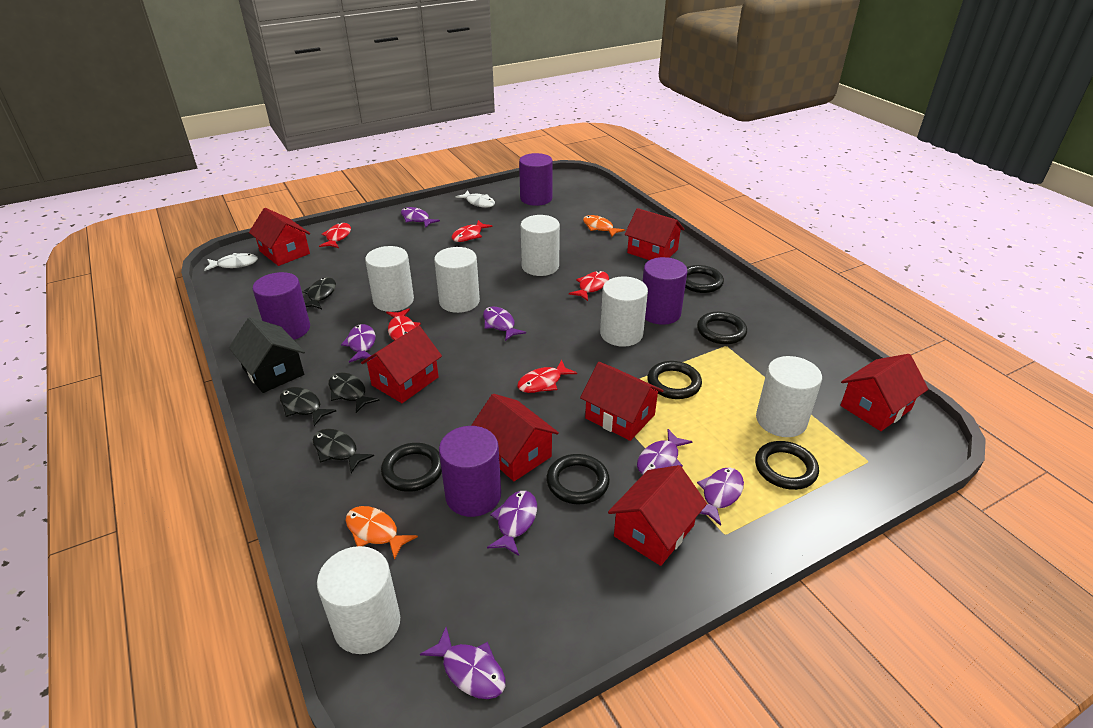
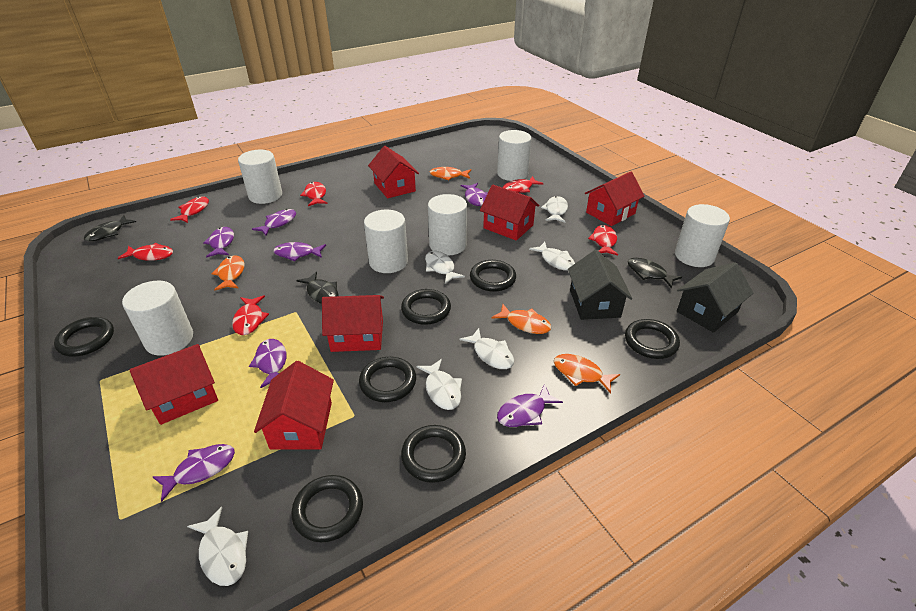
black fish: 4 -> 3
black house: 1 -> 2
black ring: 6 -> 7
orange fish: 2 -> 4
purple cylinder: 4 -> 0
red fish: 5 -> 6
red house: 7 -> 6
white fish: 2 -> 6

